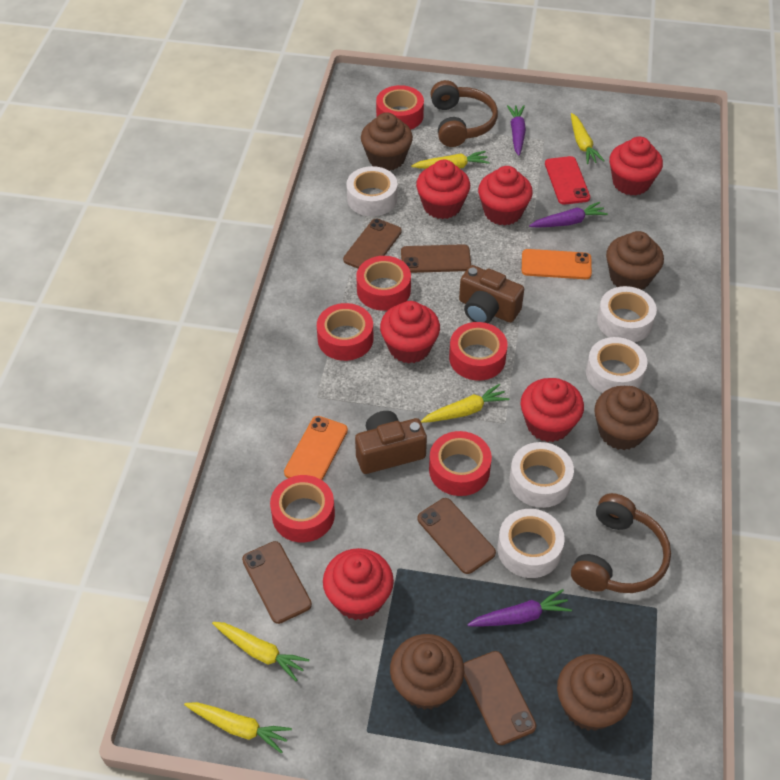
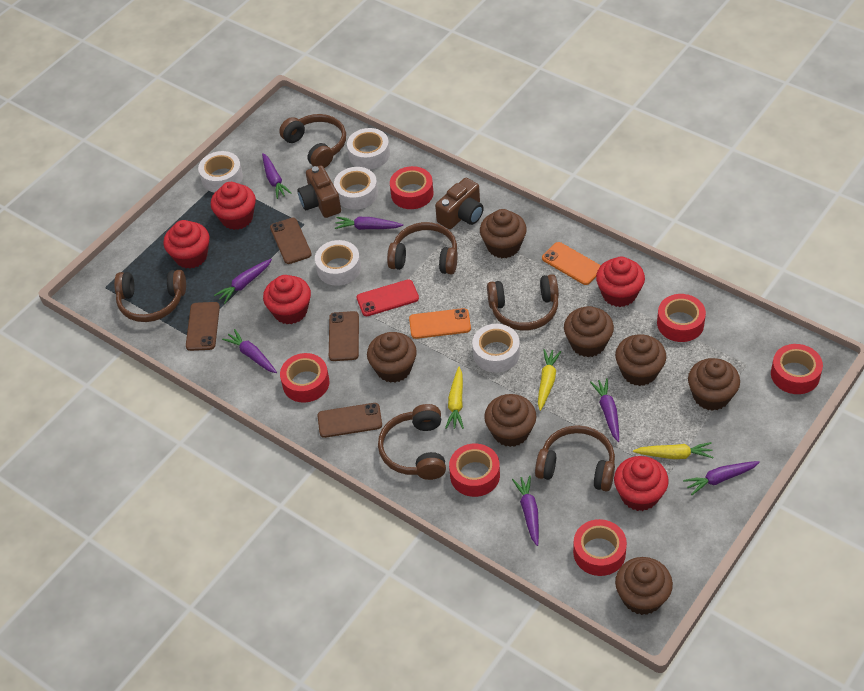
brown cupcake: 5 -> 7
brown headphones: 2 -> 6
brown phone: 5 -> 4
purple carrot: 3 -> 7
red cupcake: 6 -> 5
yellow carrot: 5 -> 3

